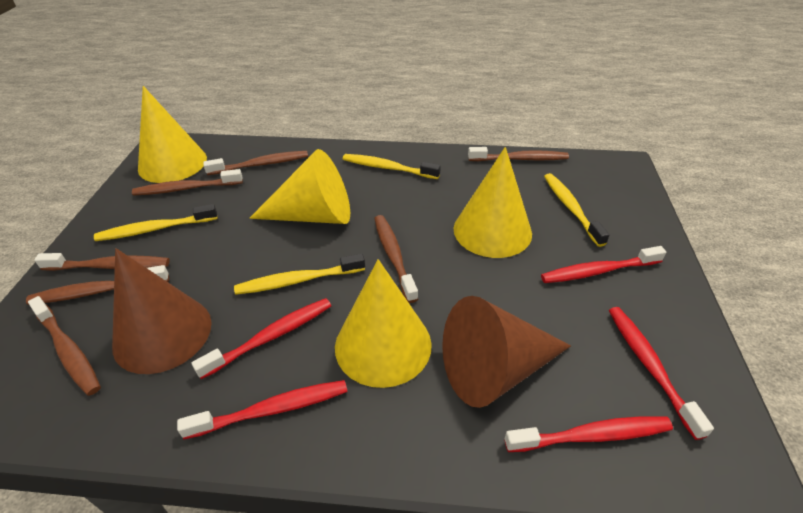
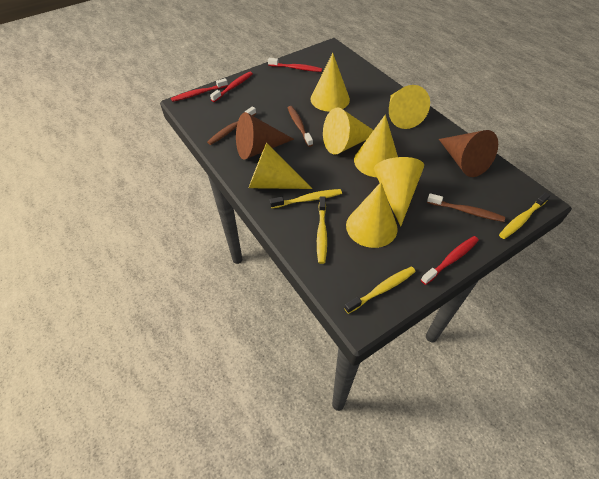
brown toothbrush: 7 -> 3
red toothbrush: 5 -> 4
yellow cone: 4 -> 7

